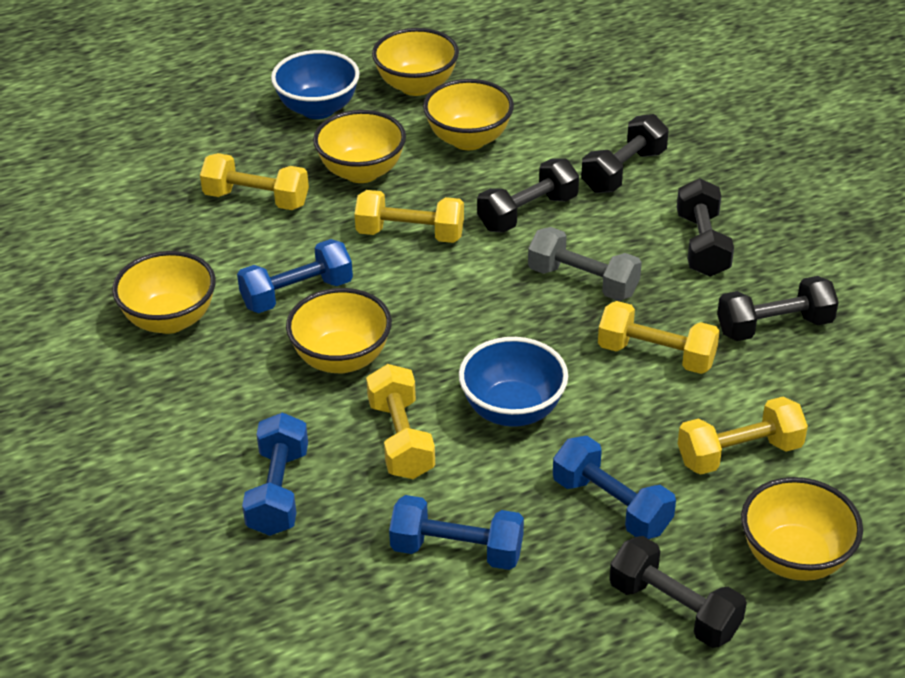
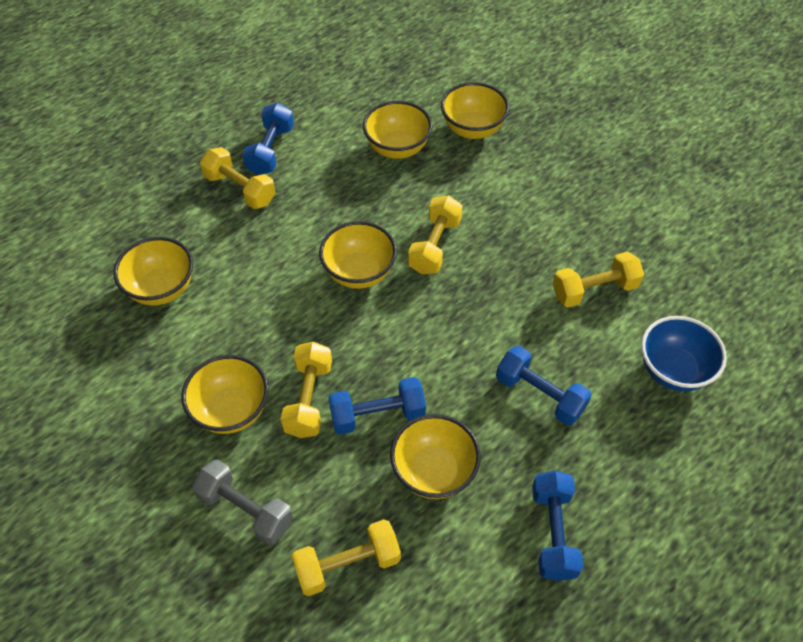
black dumbbell: 5 -> 0
blue bowl: 2 -> 1

